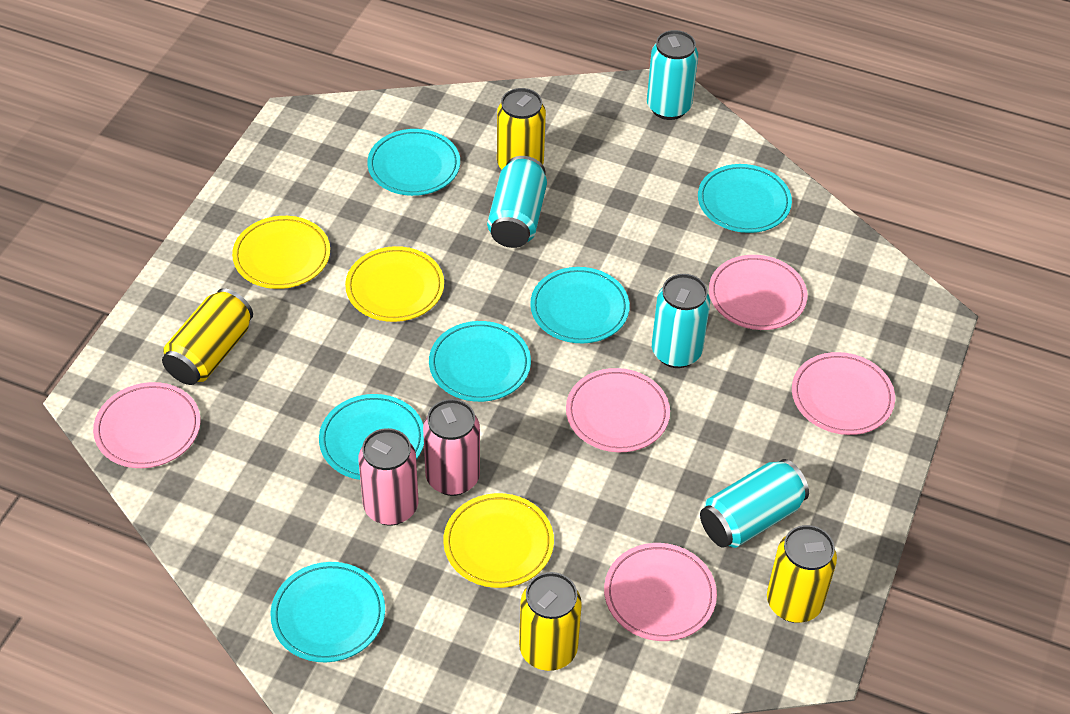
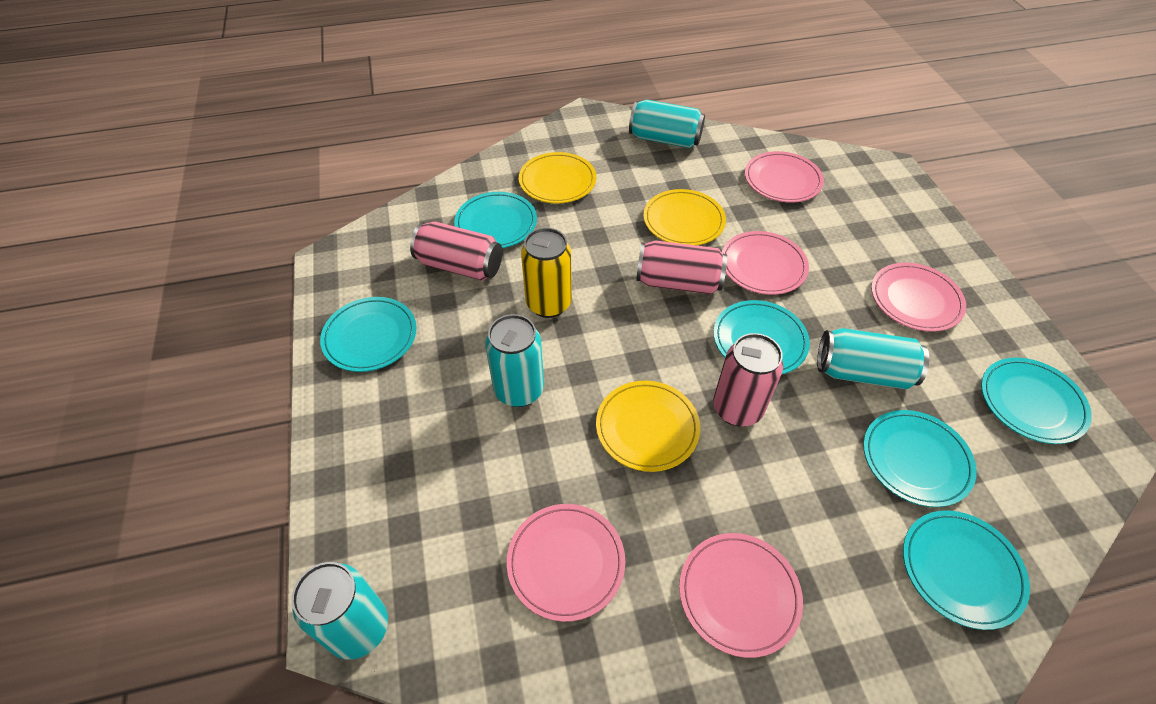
pink can: 2 -> 3
yellow can: 4 -> 1

